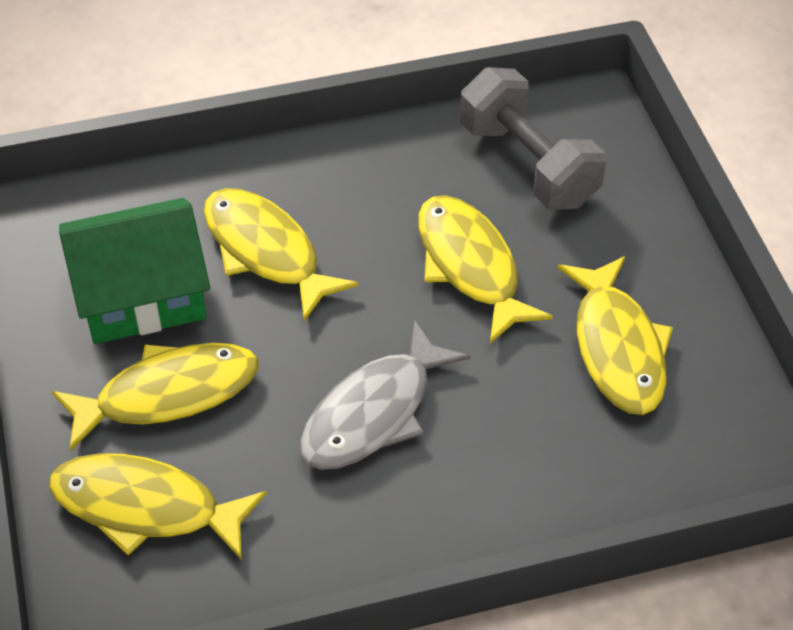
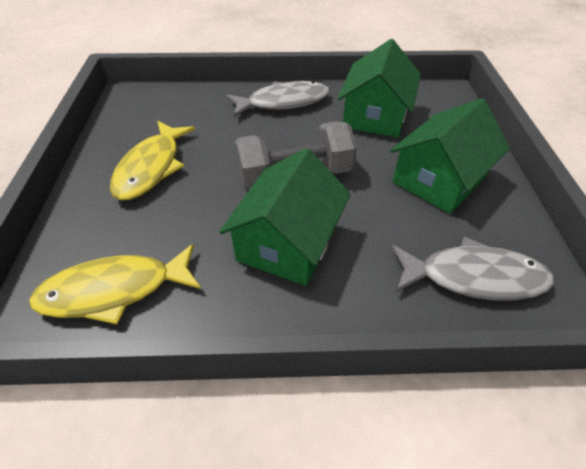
green house: 1 -> 3
grey fish: 1 -> 2
yellow fish: 5 -> 2

